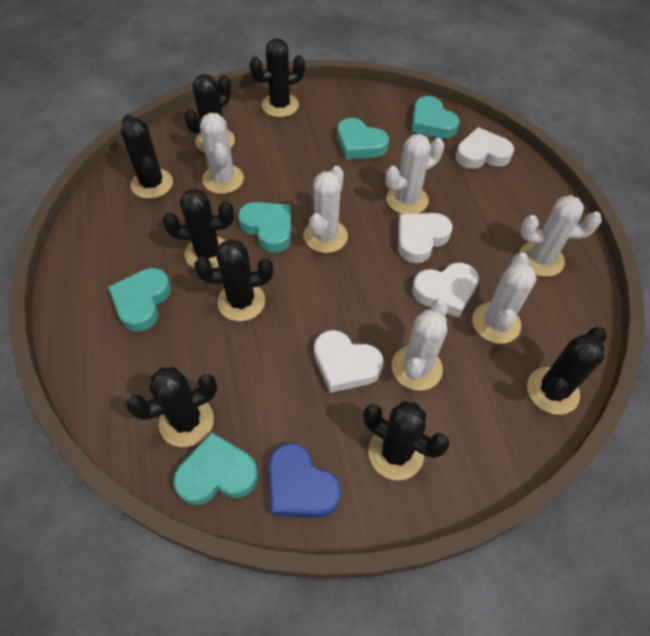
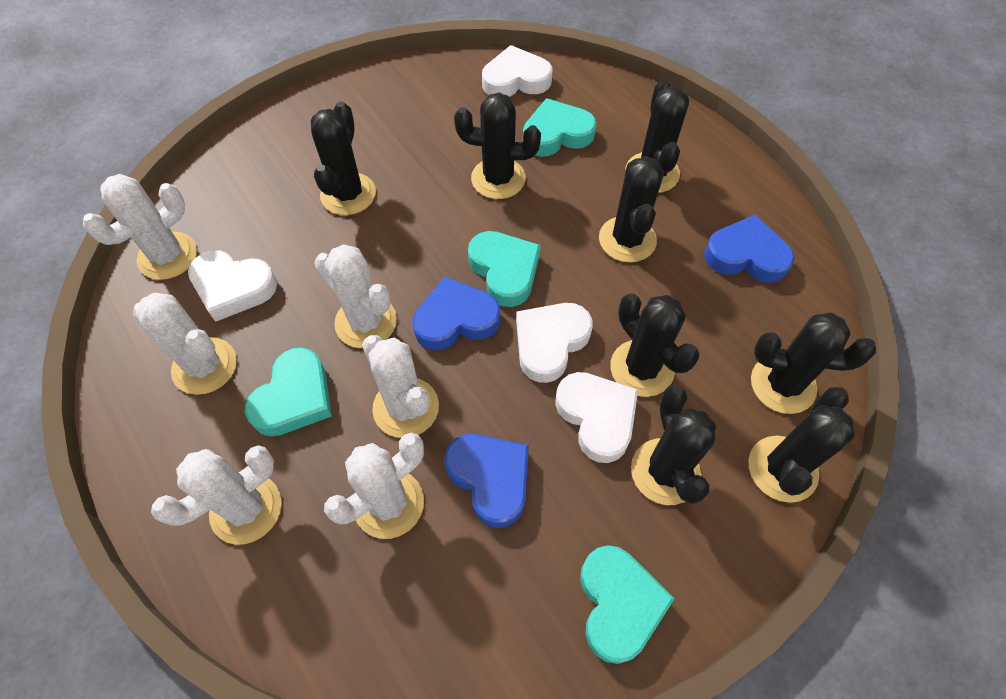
blue heart: 1 -> 3
turquoise heart: 5 -> 4

